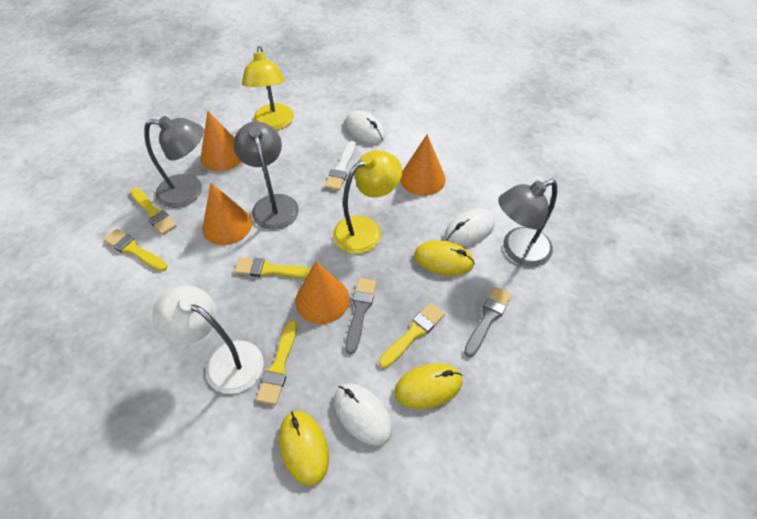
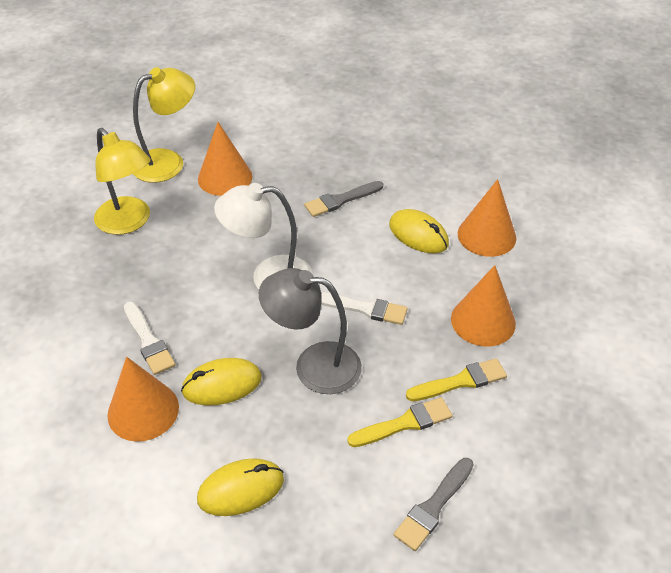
grey lamp: 3 -> 1
white brush: 1 -> 2
white mouse: 3 -> 0
yellow brush: 5 -> 2

